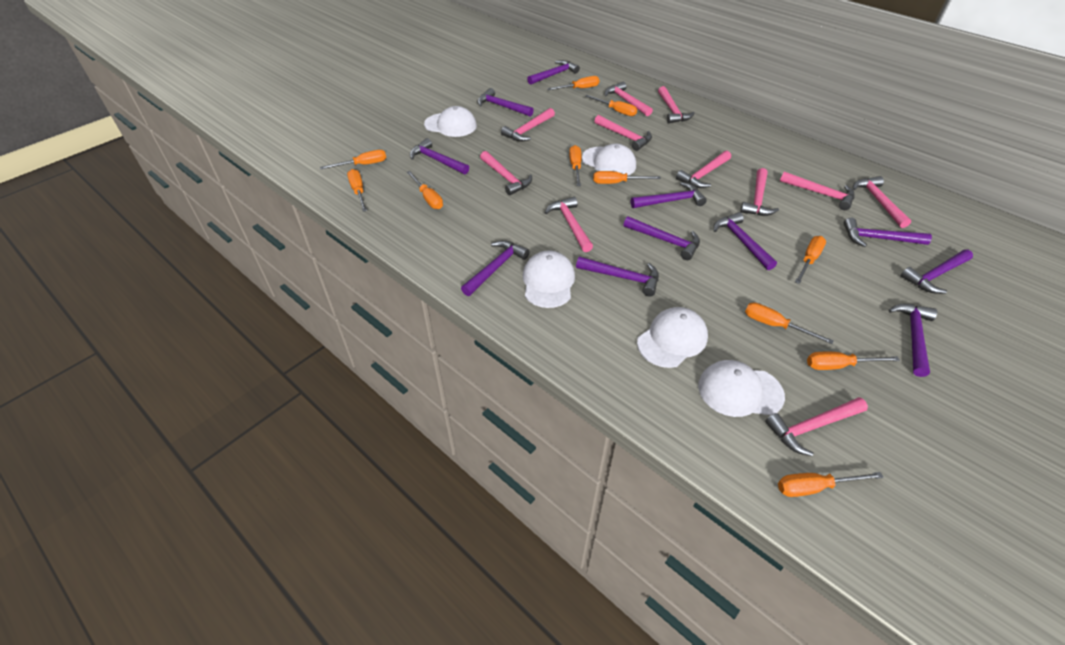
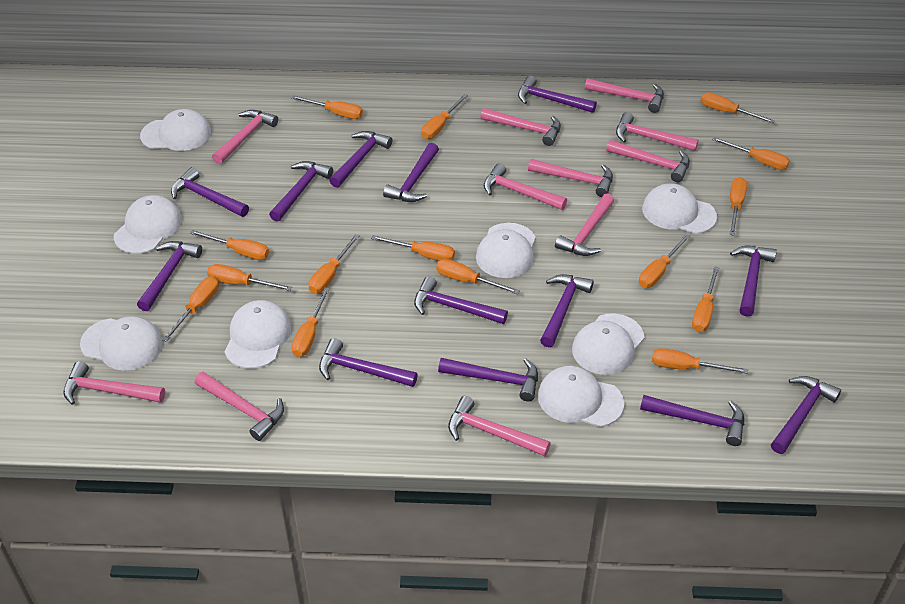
orange screwdriver: 11 -> 15
purple hammer: 11 -> 13
white cap: 5 -> 8

